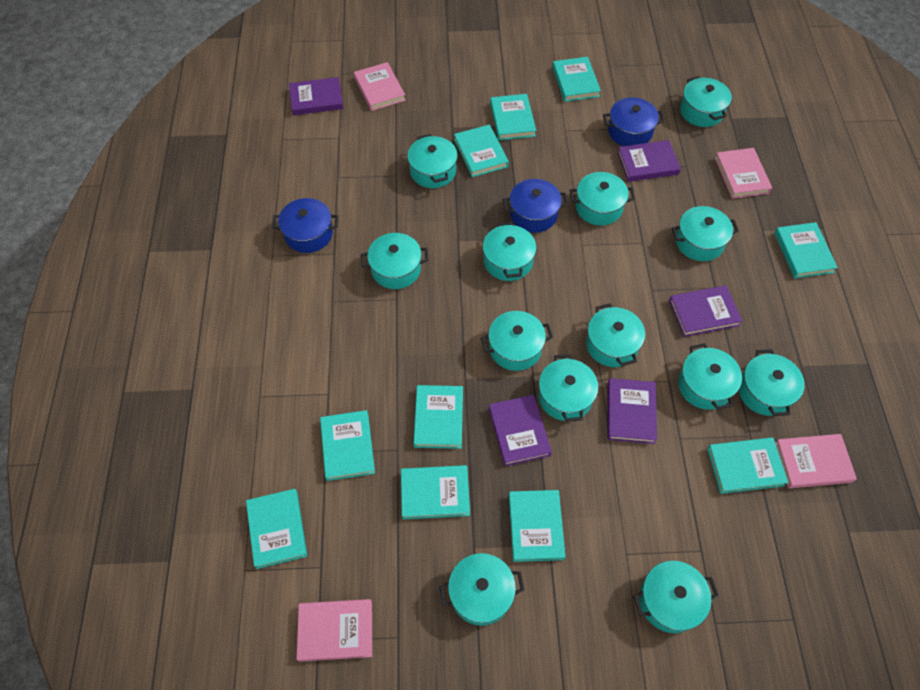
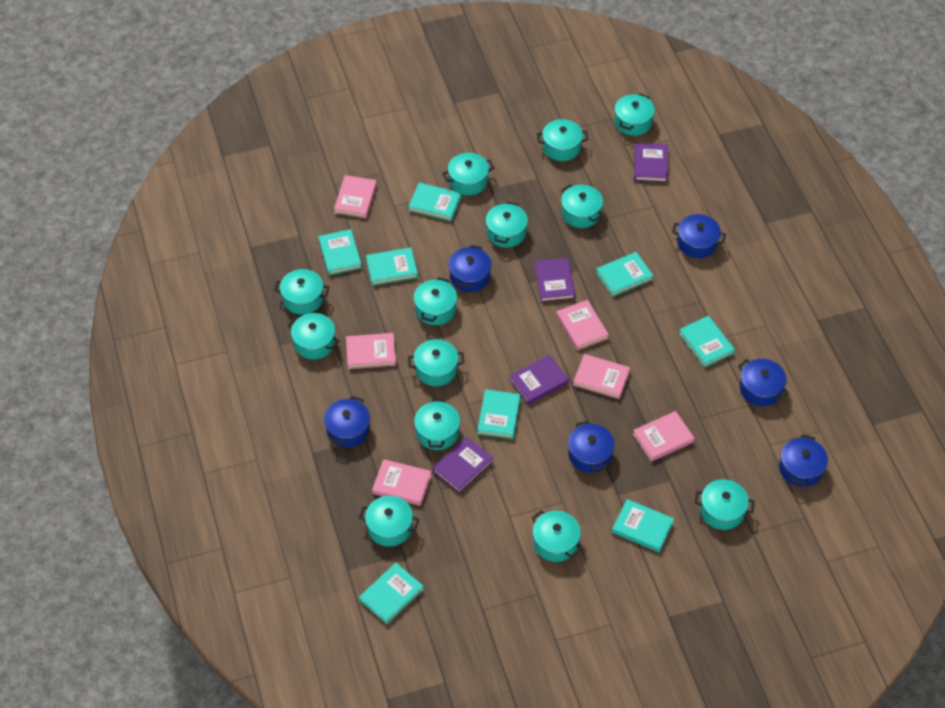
blue pot: 3 -> 6
pink book: 4 -> 6
purple book: 5 -> 4
turquoise book: 10 -> 8

